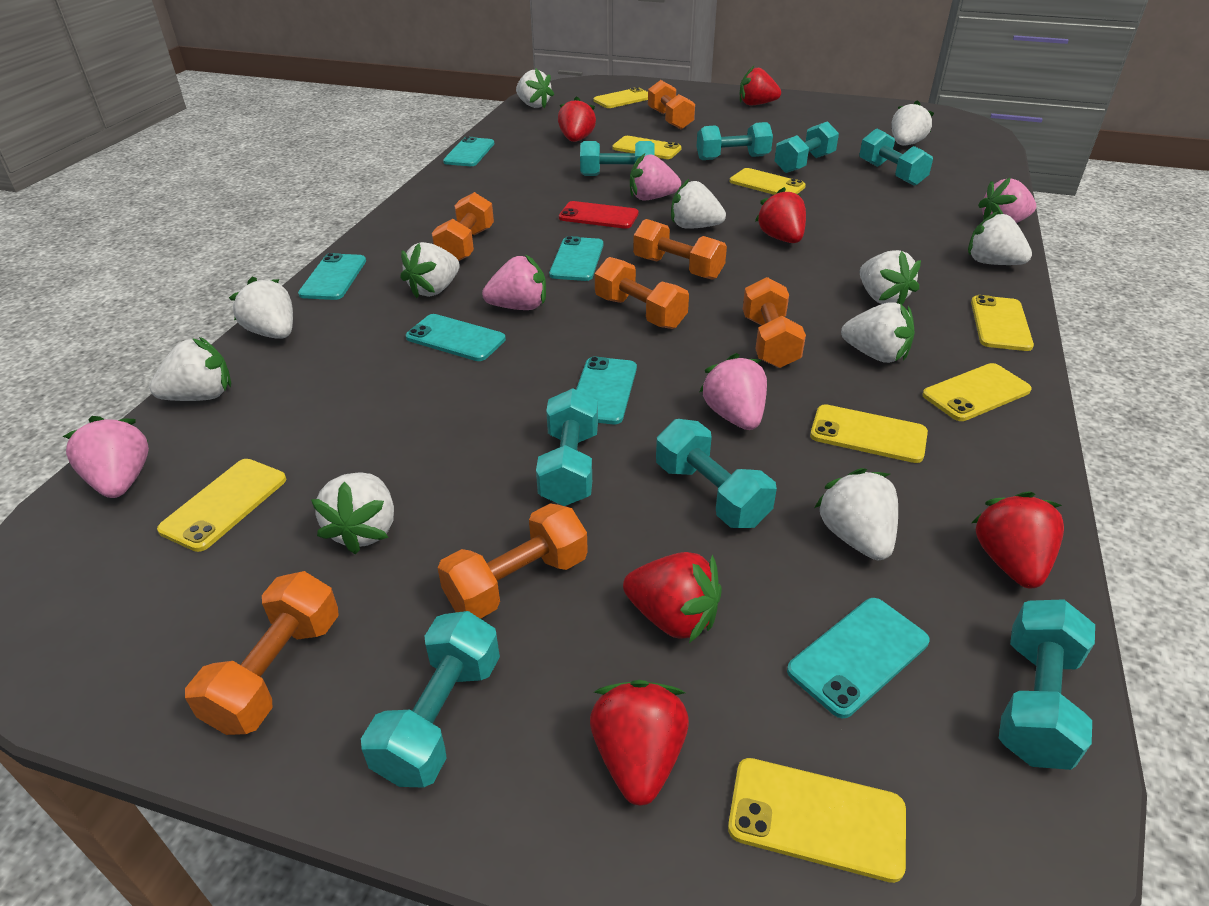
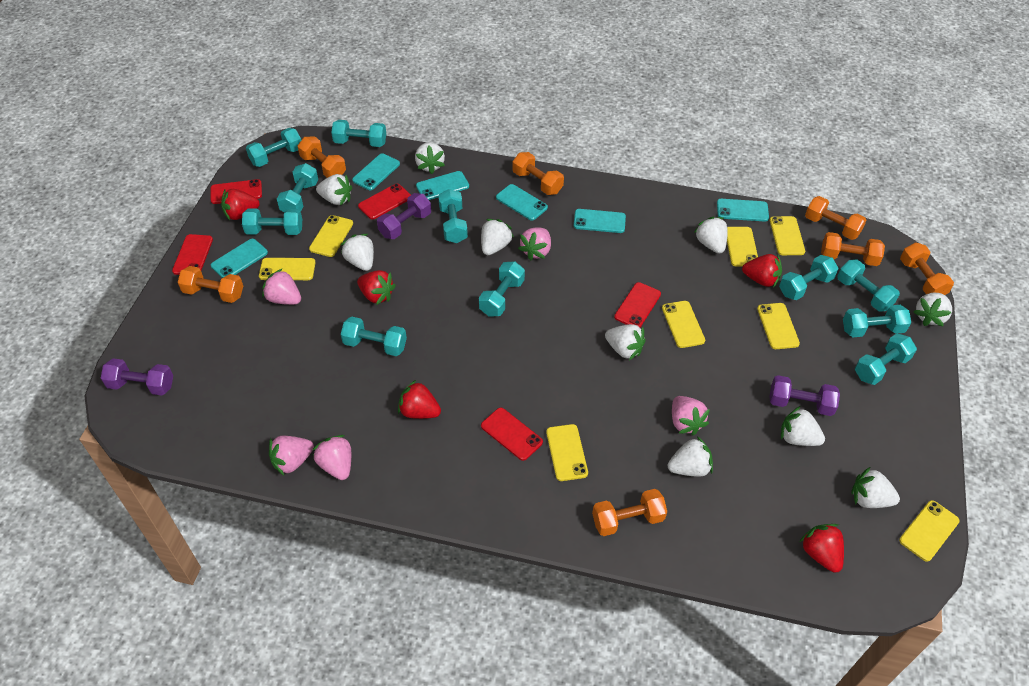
purple dumbbell: 0 -> 3
red phone: 1 -> 5
red strawberry: 6 -> 5
turquoise dumbbell: 8 -> 11
white strawberry: 11 -> 10

